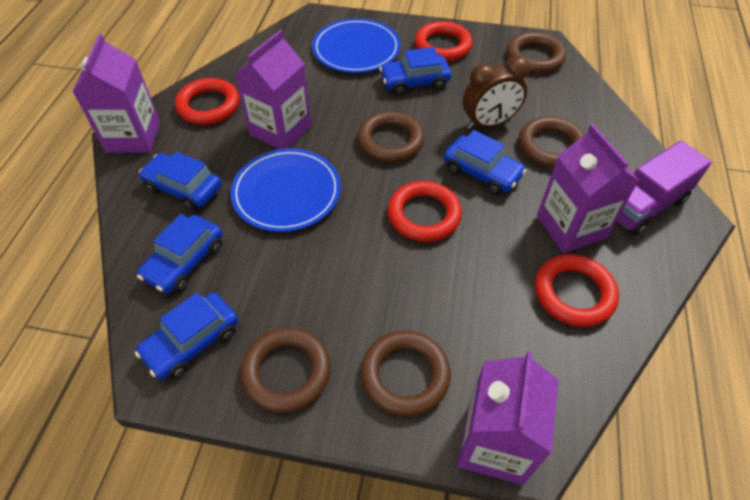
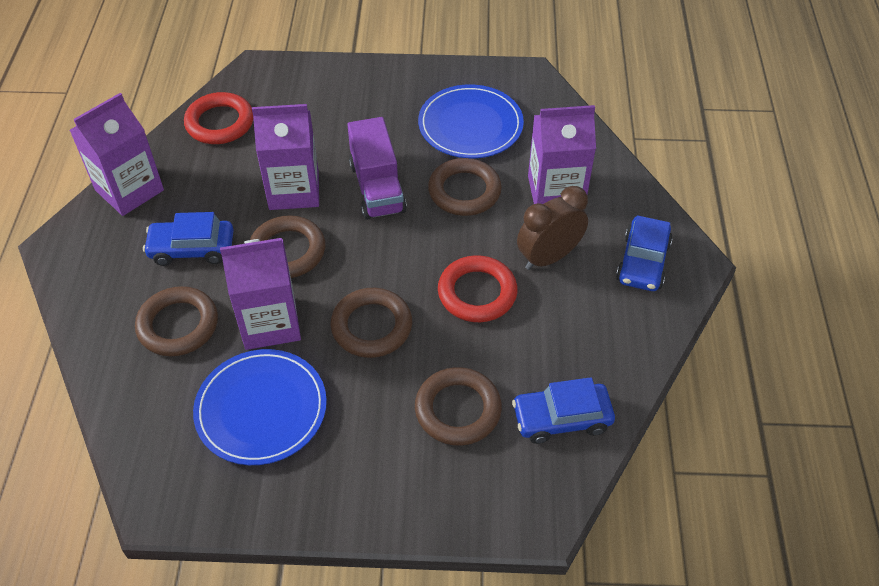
blue car: 5 -> 3
red ring: 4 -> 2

